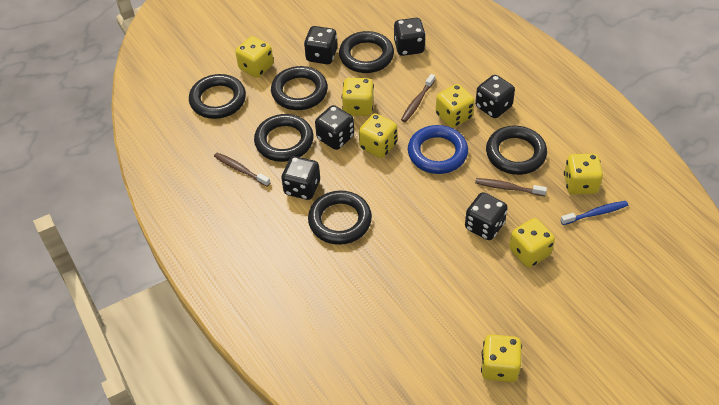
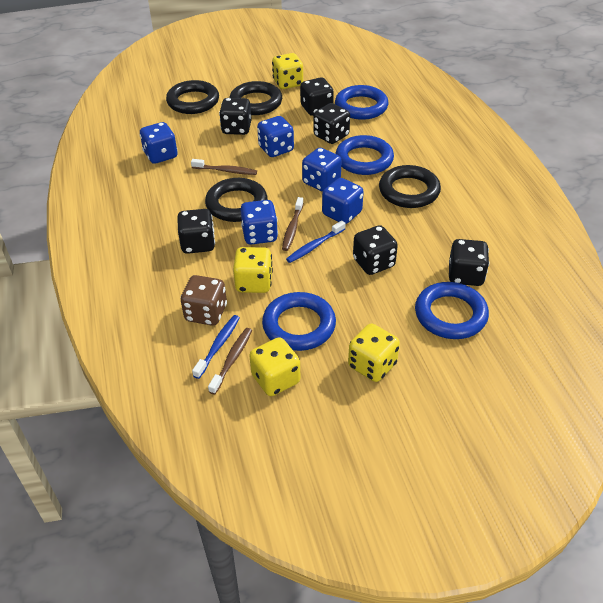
black ring: 6 -> 4
blue dice: 0 -> 5
blue ring: 1 -> 4
blue toothbrush: 1 -> 2
brown dice: 0 -> 1
yellow dice: 7 -> 4

